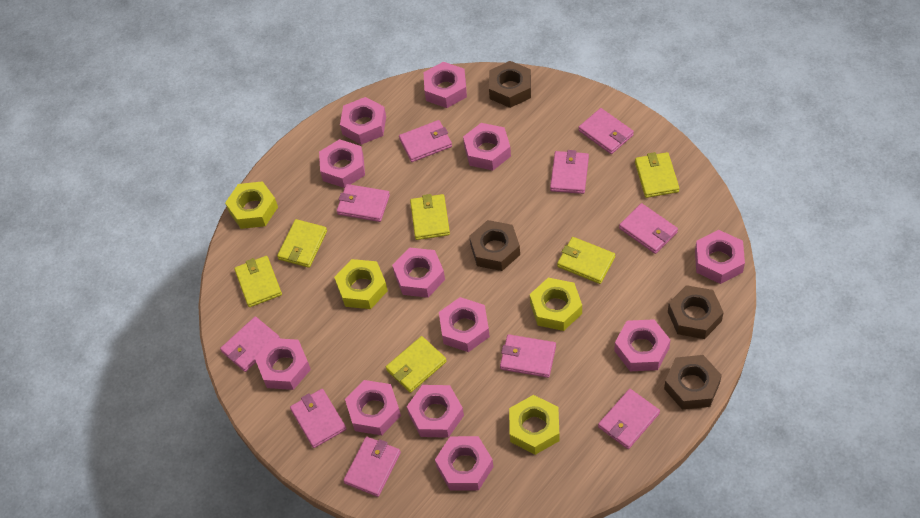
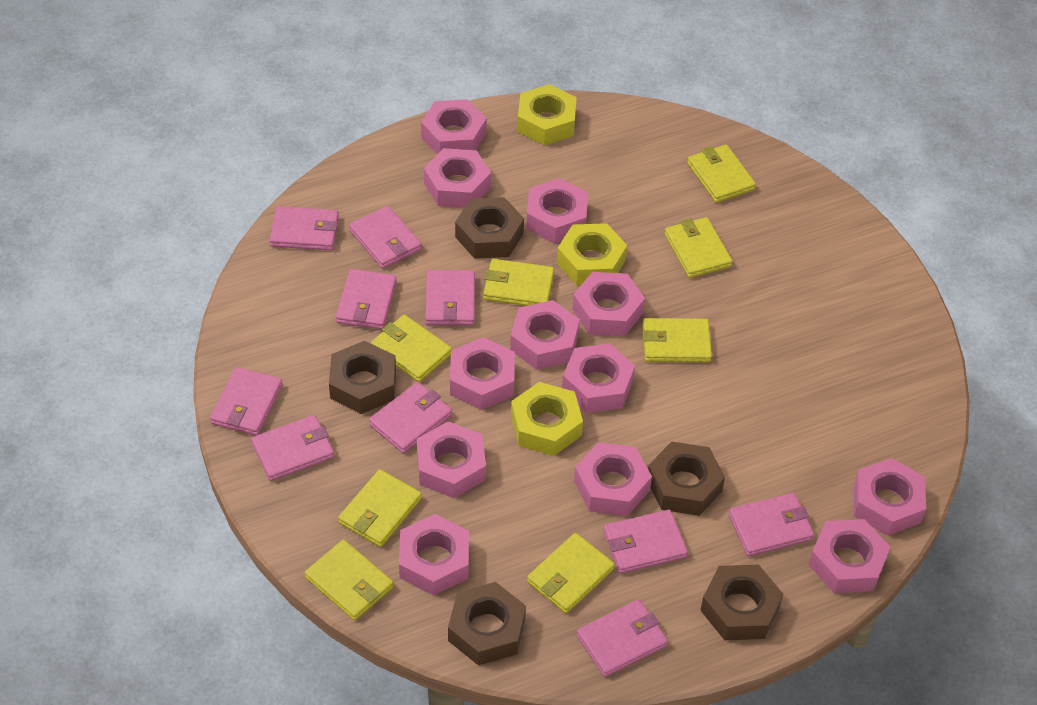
brown nut: 4 -> 5
yellow nut: 4 -> 3
yellow wallet: 6 -> 8

